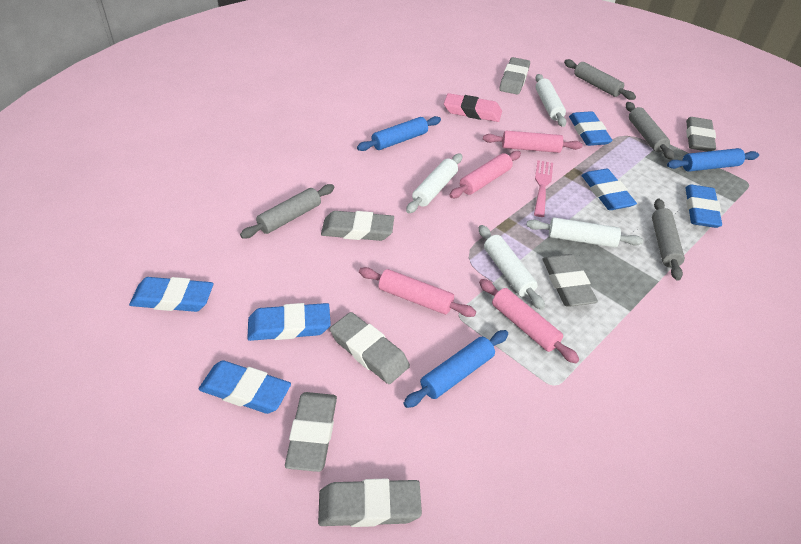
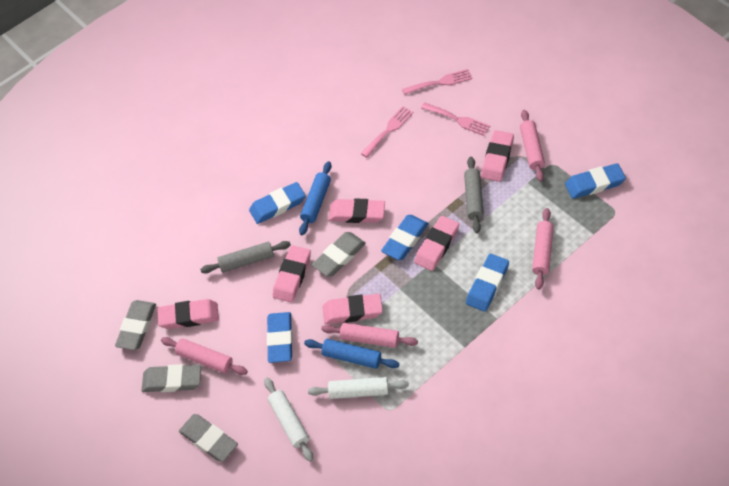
blue eraser: 6 -> 5
blue rolling pin: 3 -> 2
grey eraser: 7 -> 4
grey rolling pin: 4 -> 2
pink eraser: 1 -> 6
pink fork: 1 -> 3
white rolling pin: 4 -> 2

